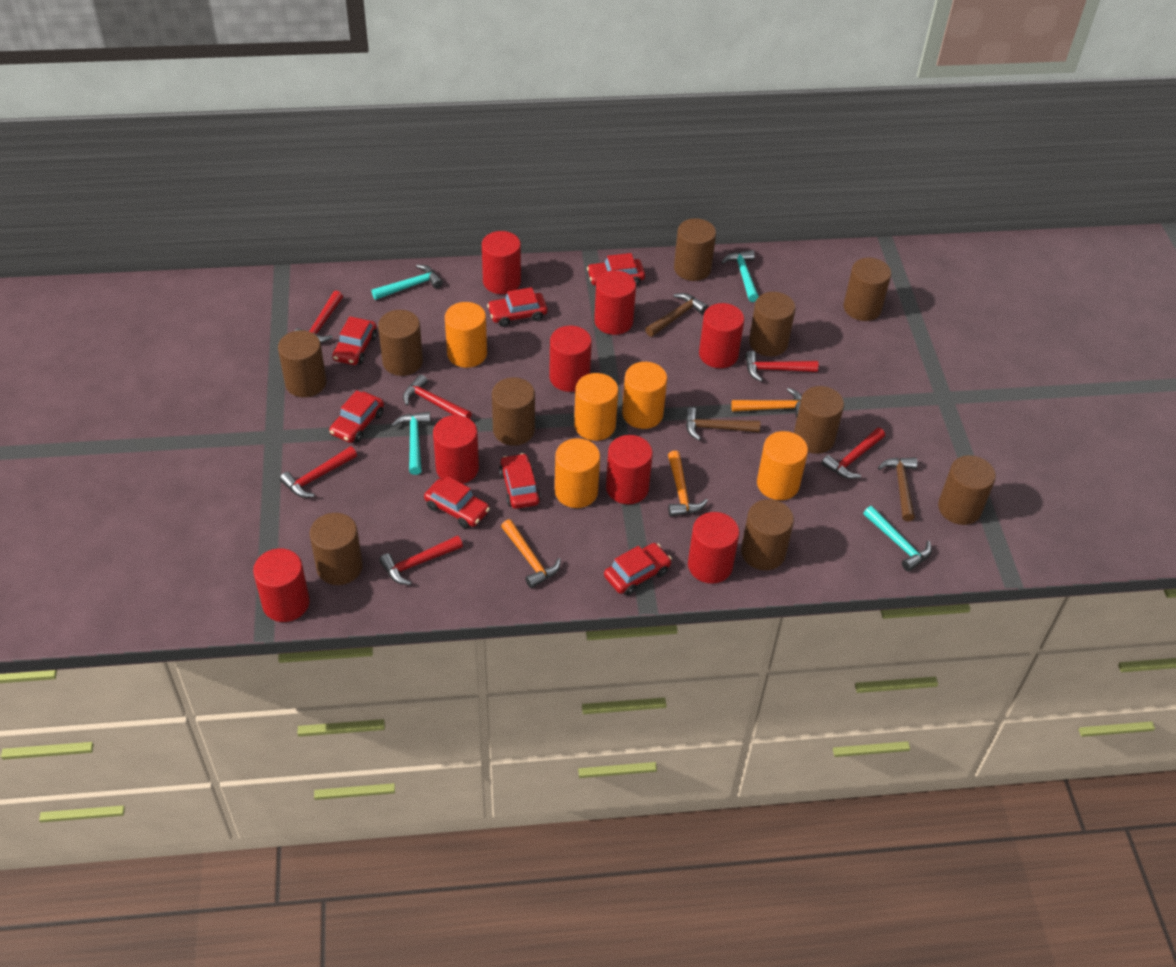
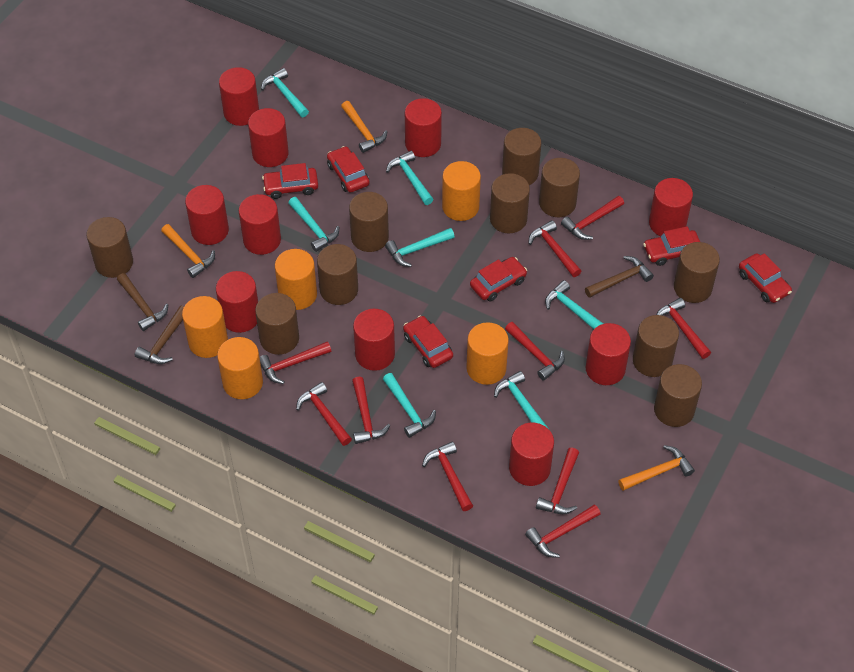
red car: 7 -> 6
red cylinder: 8 -> 10
red hammer: 6 -> 10
turquoise hammer: 4 -> 7

